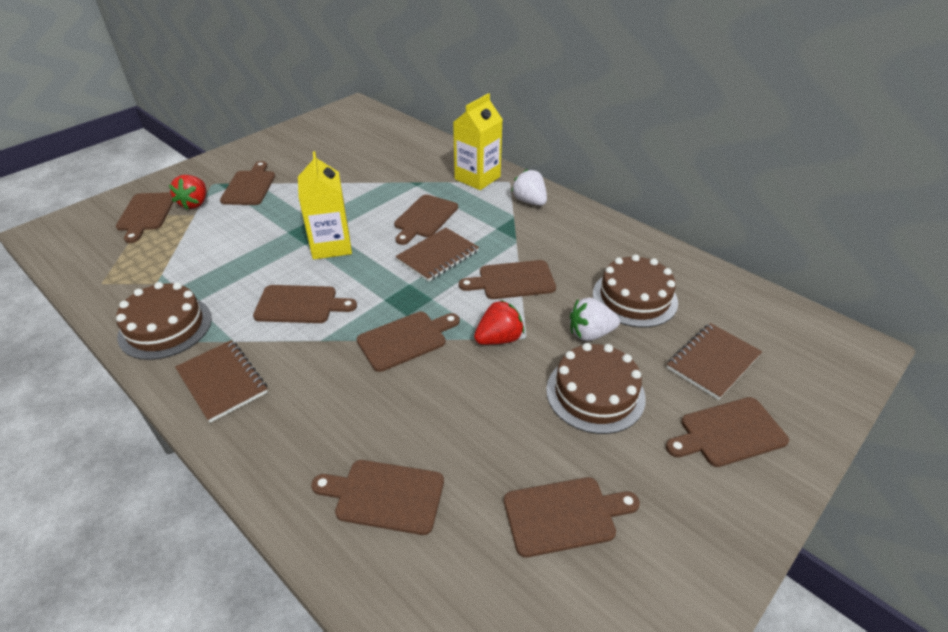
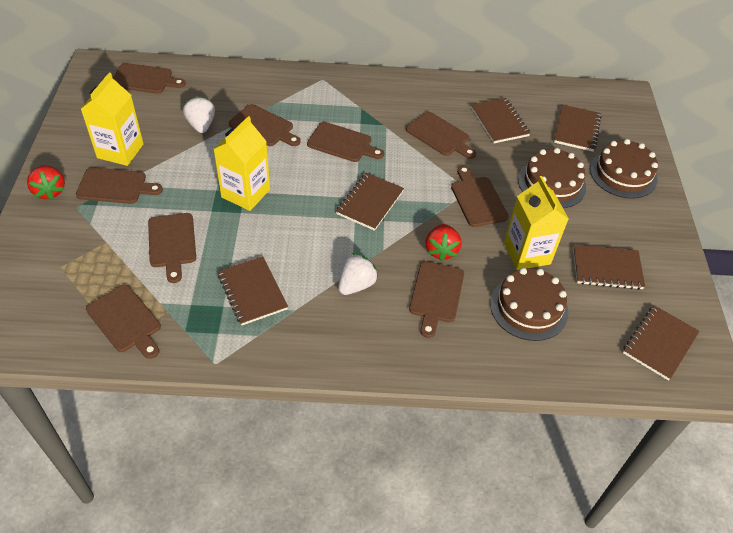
brown notebook: 3 -> 6
yellow carton: 2 -> 3

